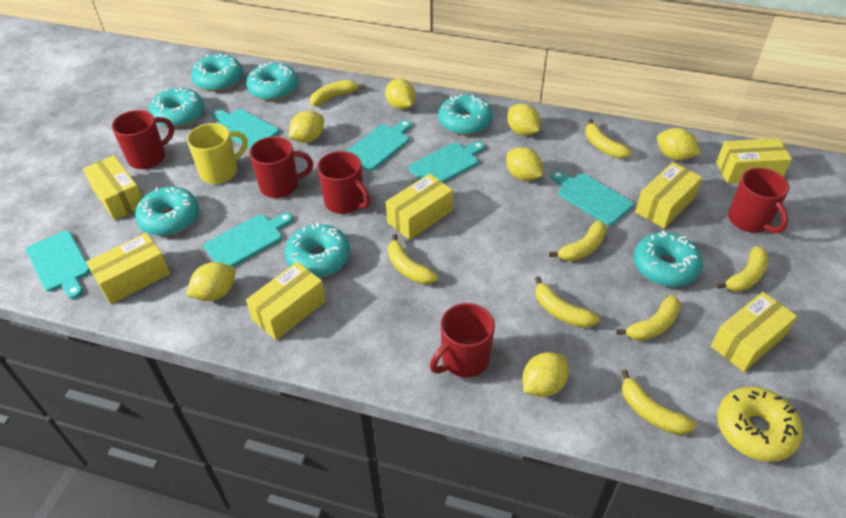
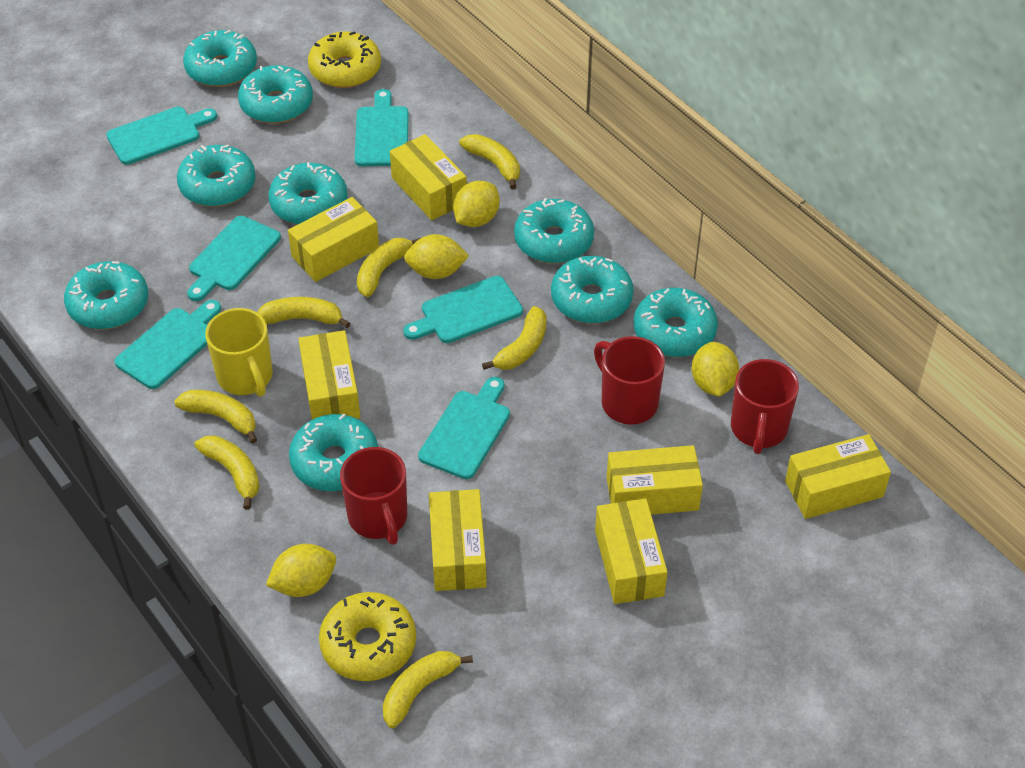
red mug: 5 -> 3
turquoise donut: 7 -> 9
yellow banana: 8 -> 7
yellow donut: 1 -> 2
yellow lemon: 7 -> 4

